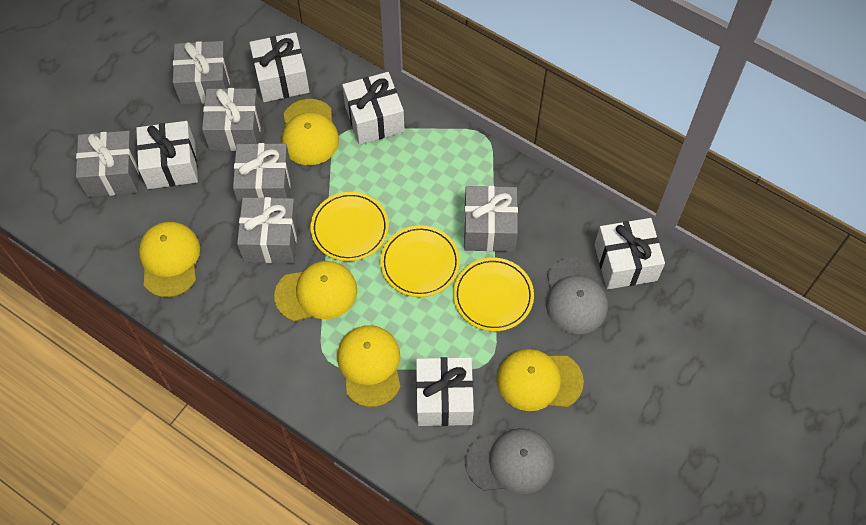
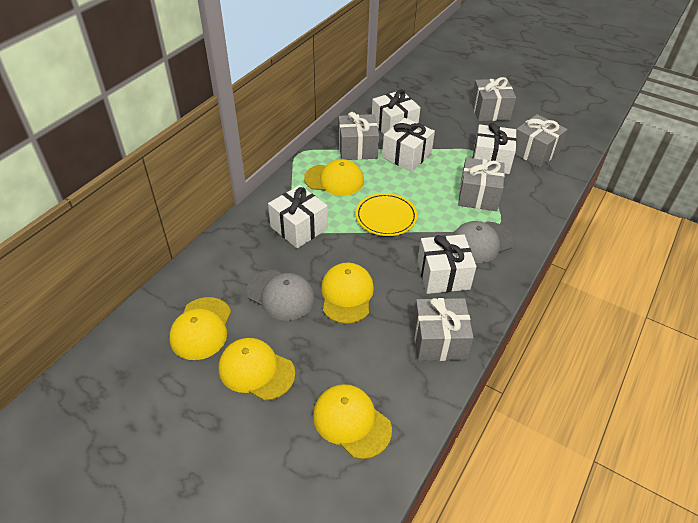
grey gift: 6 -> 5
yellow plate: 3 -> 1

